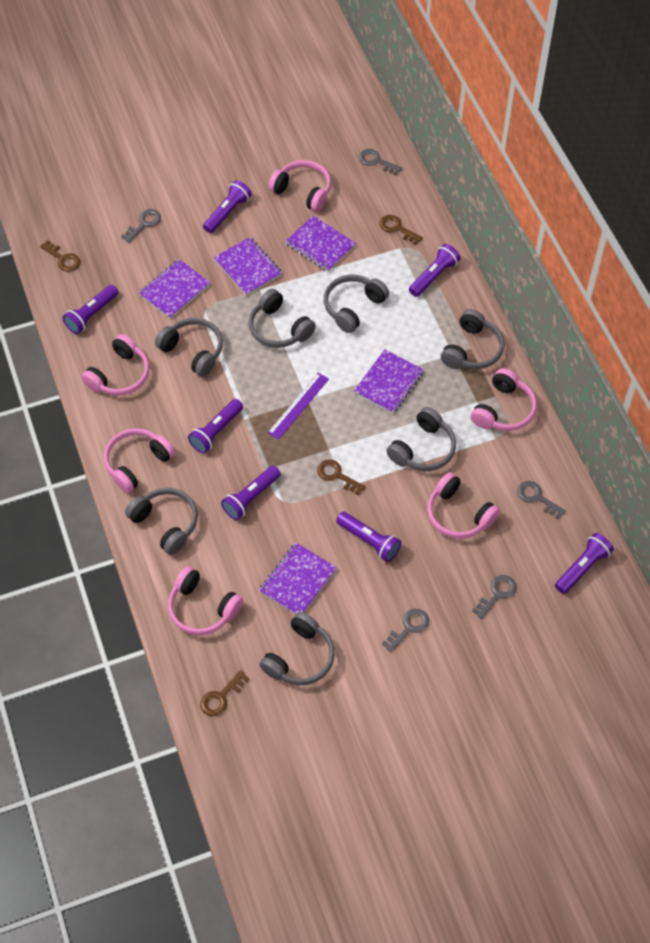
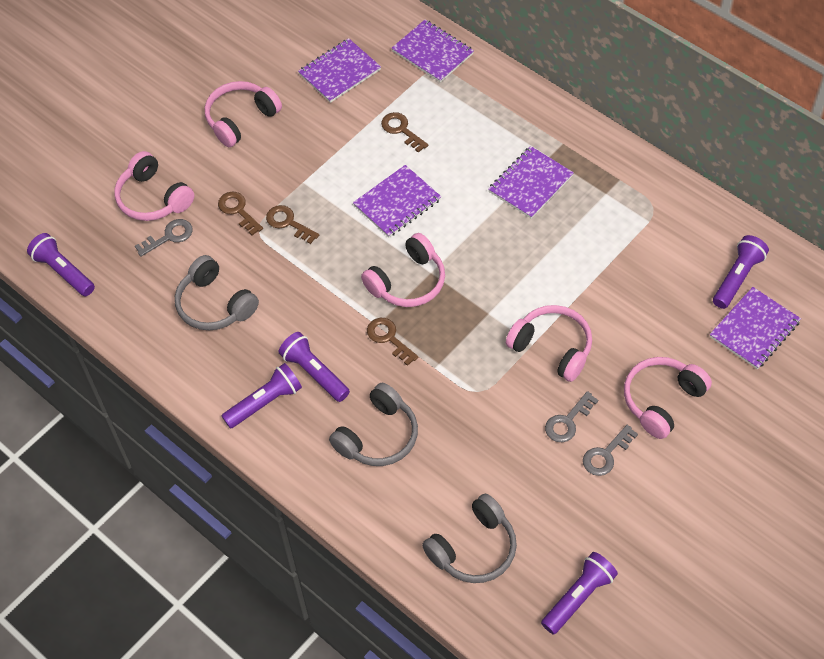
grey headphones: 7 -> 3
grey key: 5 -> 3
pink headphones: 6 -> 5
purple flashlight: 7 -> 5
purple ruler: 1 -> 0

